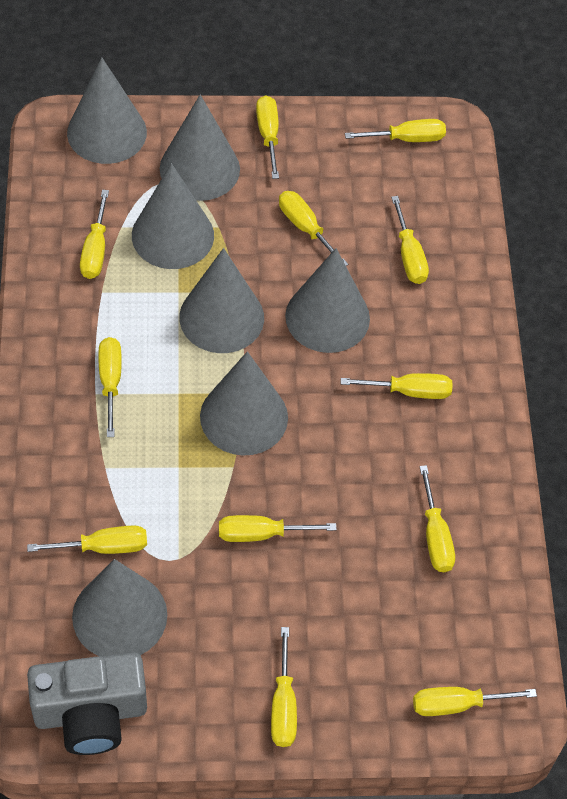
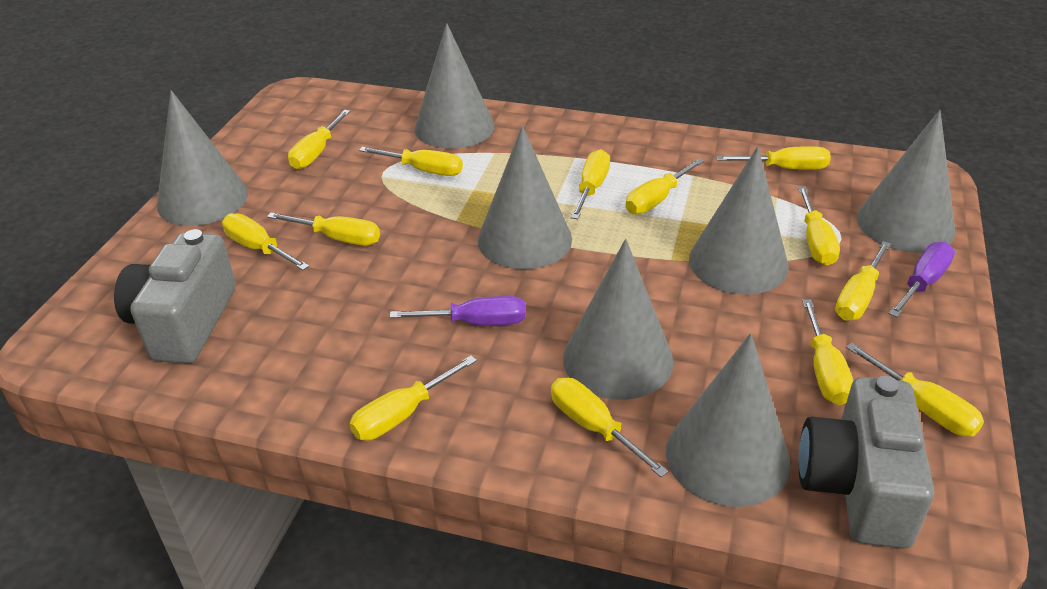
grey camera: 1 -> 2
purple screwdriver: 0 -> 2
yellow screwdriver: 12 -> 13

